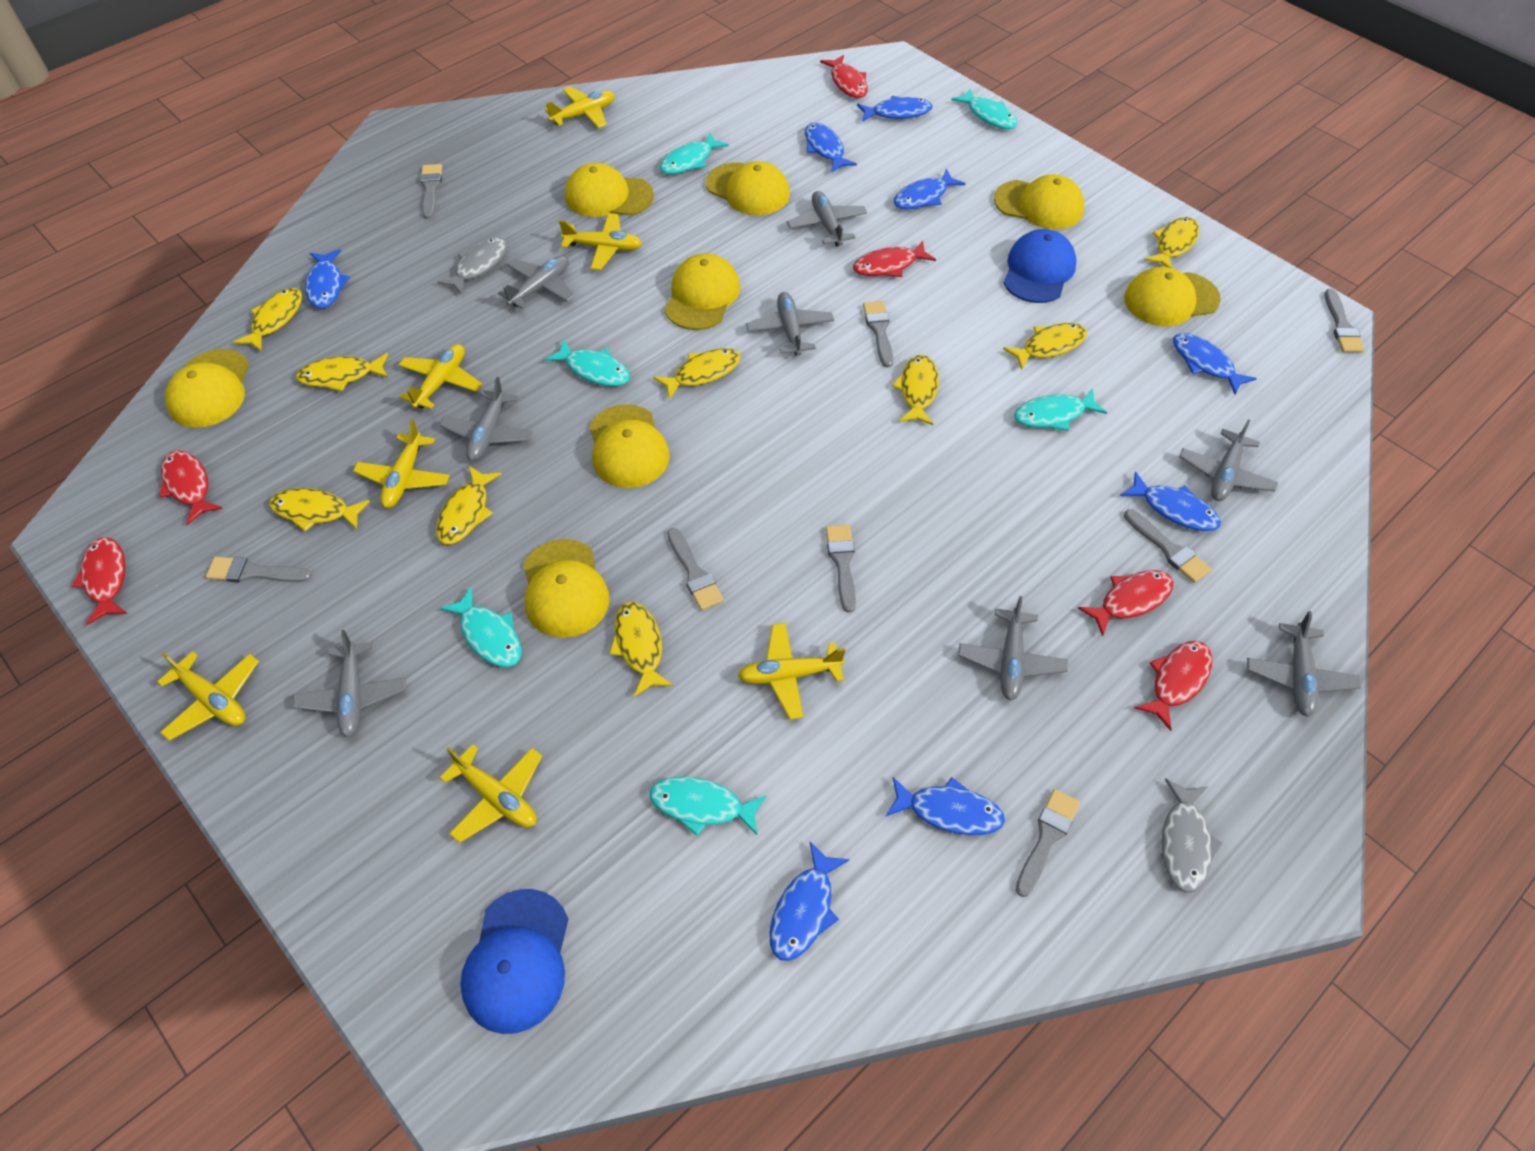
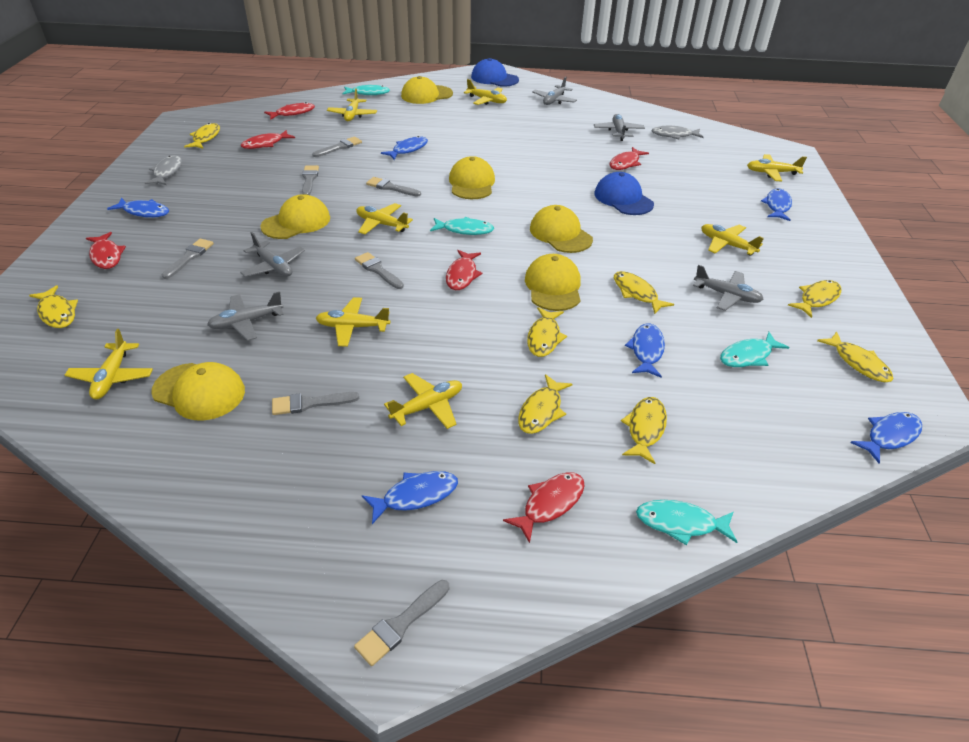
blue fish: 8 -> 6
grey brush: 8 -> 7
grey plane: 8 -> 5
turquoise fish: 6 -> 4
yellow cap: 8 -> 6
yellow fish: 9 -> 8
yellow plane: 7 -> 8

